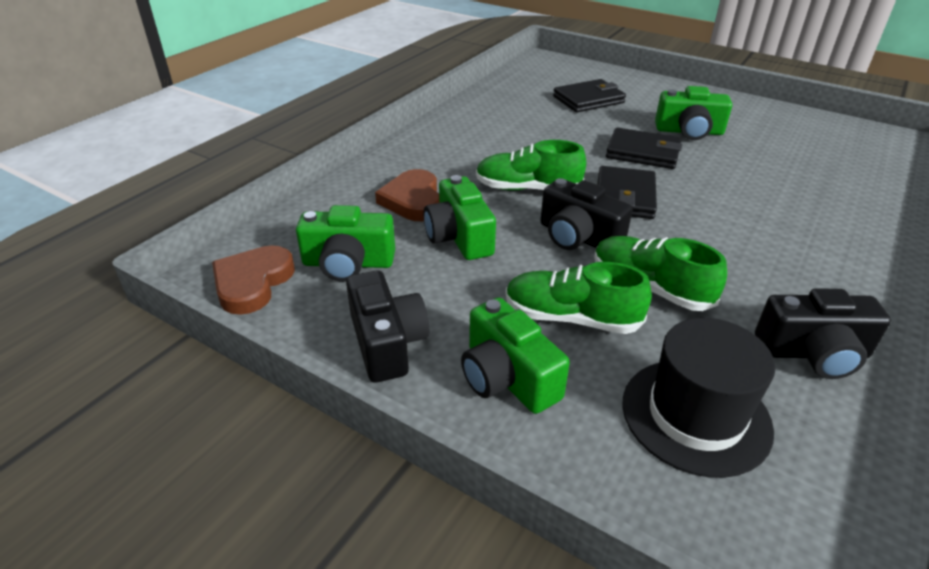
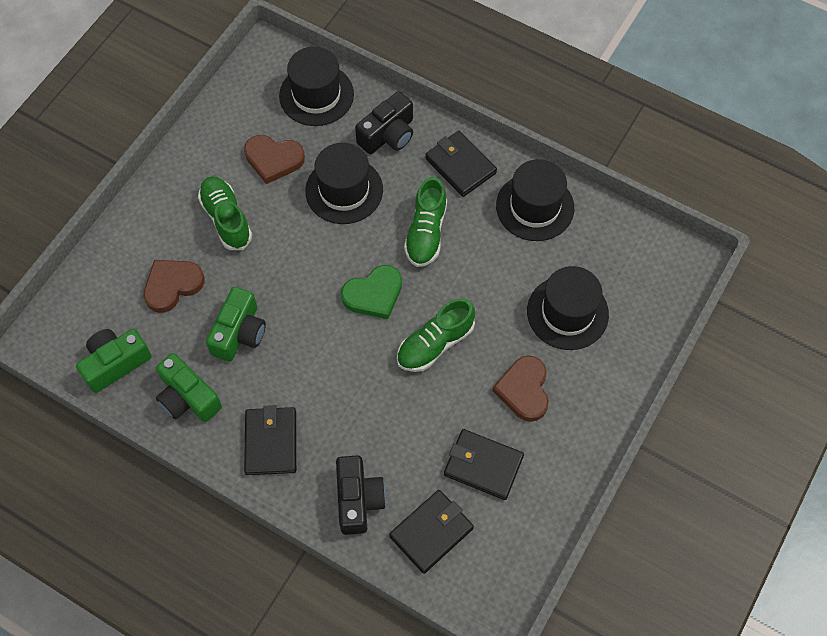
black camera: 3 -> 2
black hat: 1 -> 4
black wallet: 3 -> 4
brown heart: 2 -> 3
green camera: 4 -> 3
green heart: 0 -> 1

